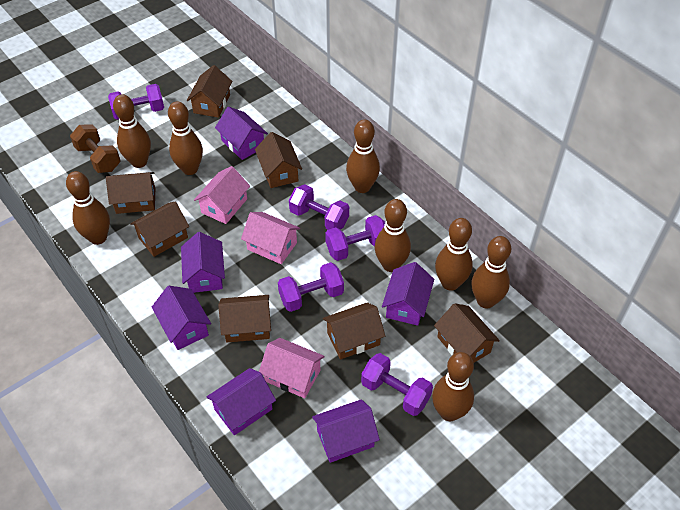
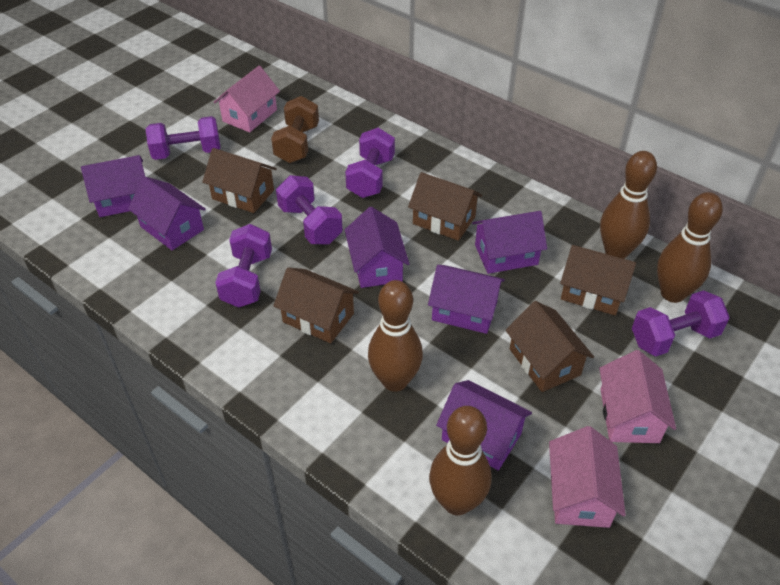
brown bowling pin: 8 -> 4
brown house: 7 -> 5

